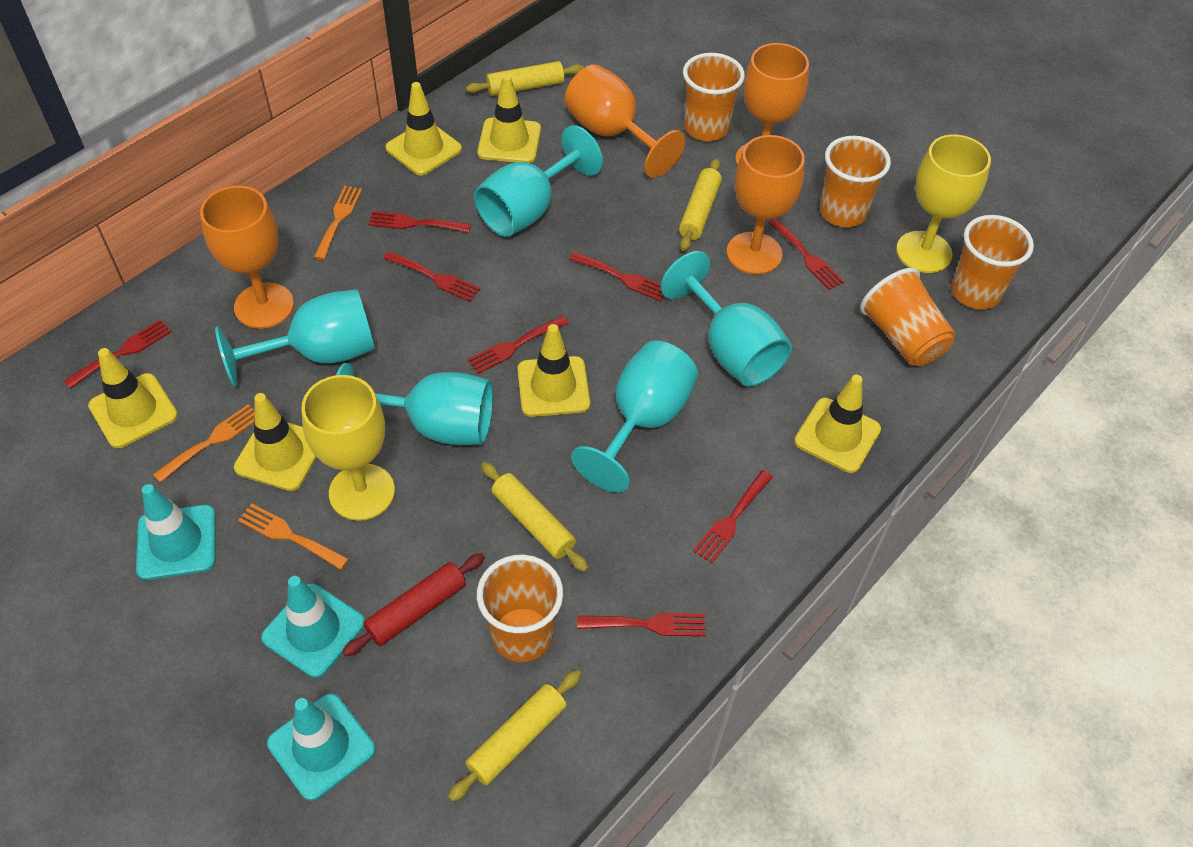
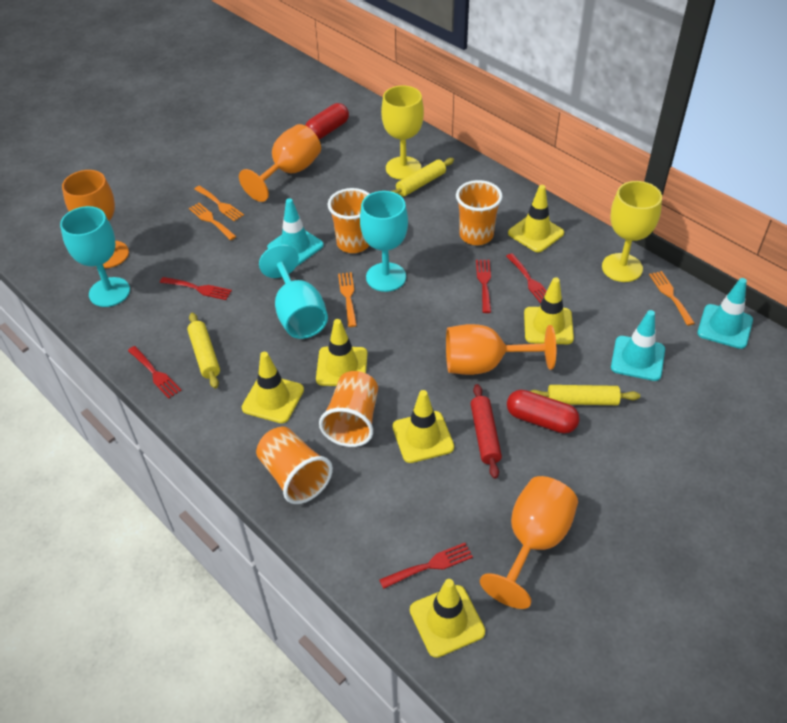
orange cup: 5 -> 4
orange fork: 3 -> 4
red capsule: 0 -> 2
red fork: 8 -> 5
turquoise goblet: 5 -> 3
yellow rolling pin: 4 -> 3

